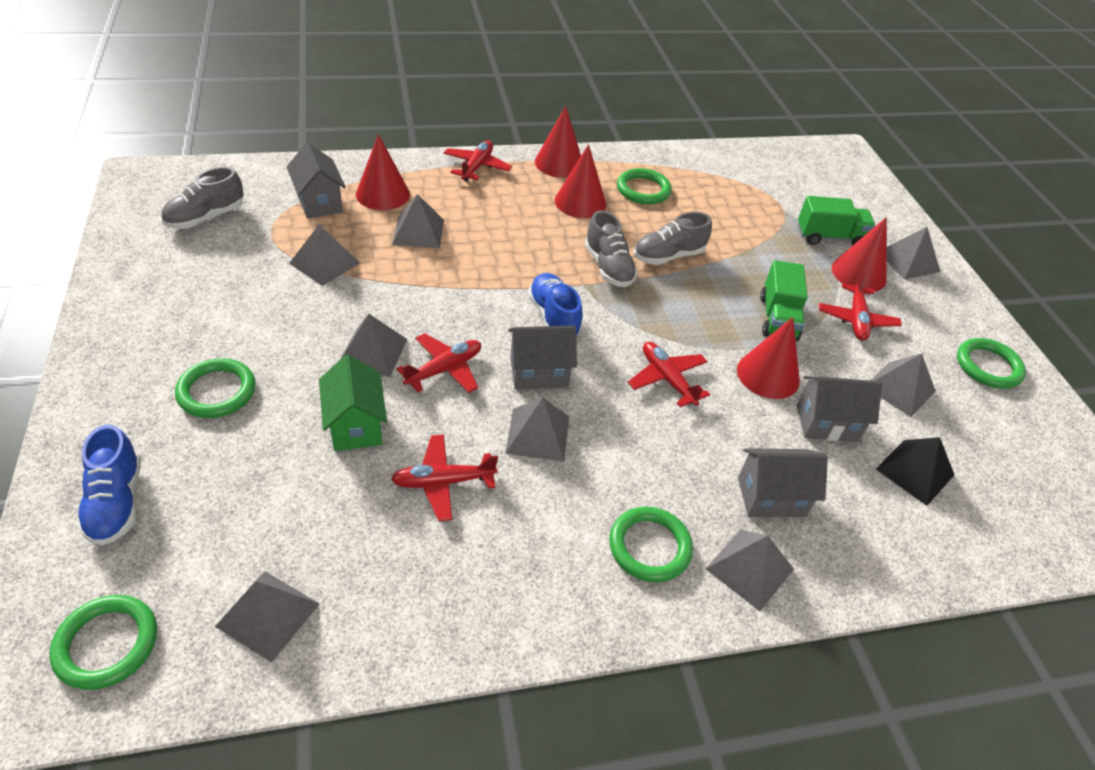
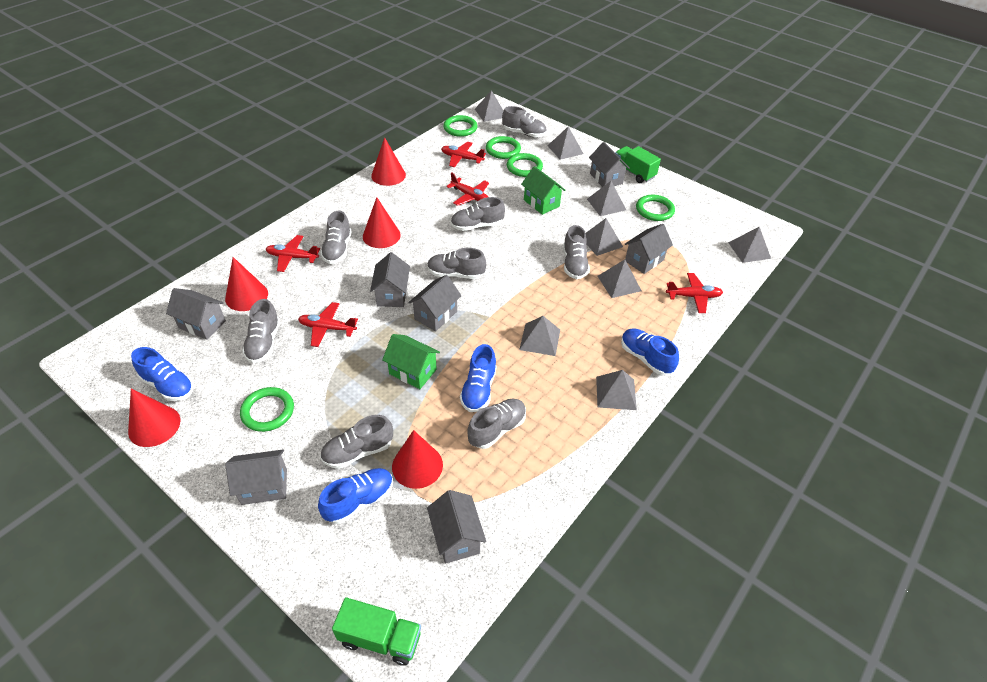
black pyramid: 1 -> 0
blue shoe: 2 -> 4
green house: 1 -> 2
grey house: 4 -> 7
grey shoe: 3 -> 8

